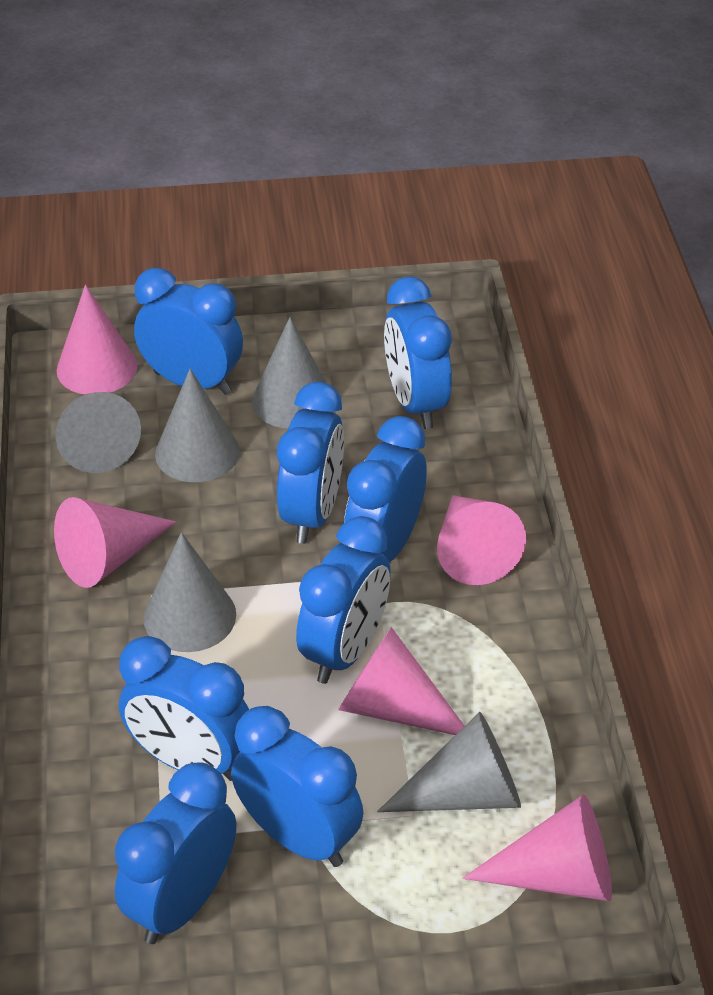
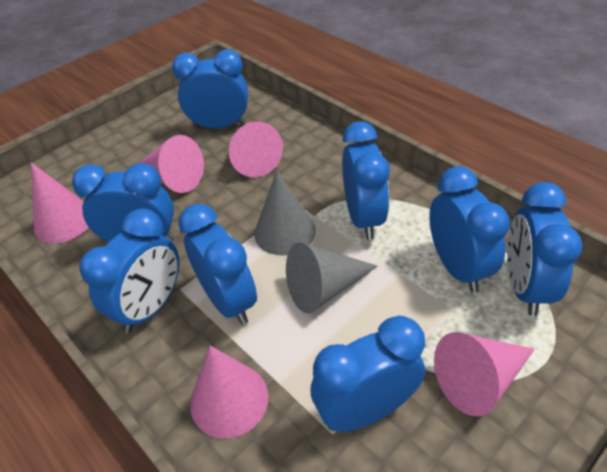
grey cone: 5 -> 2

